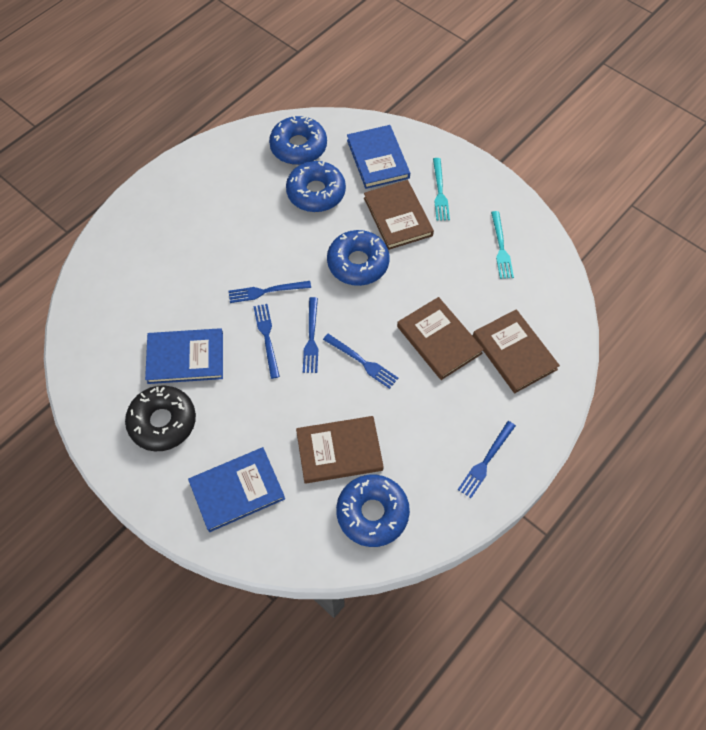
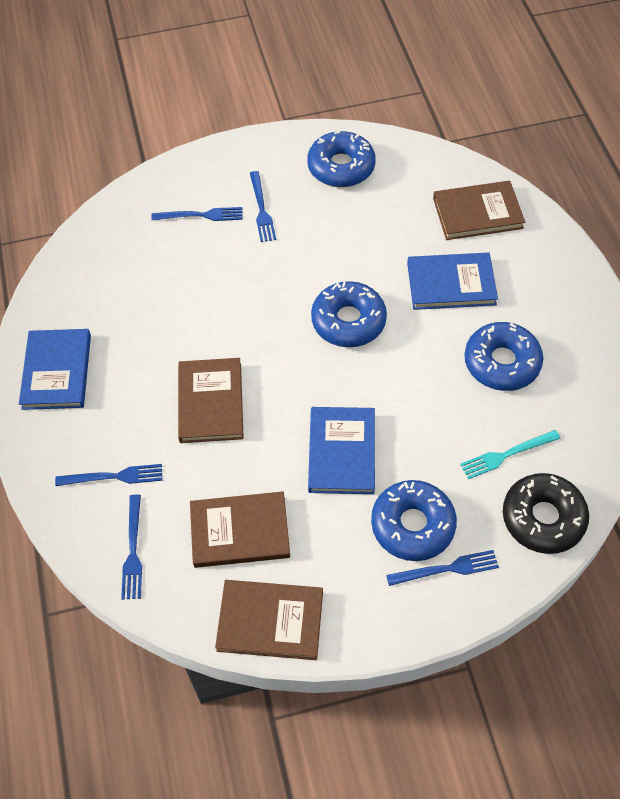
turquoise fork: 2 -> 1

